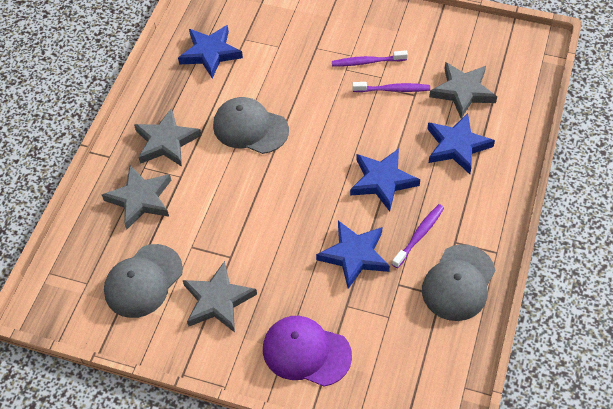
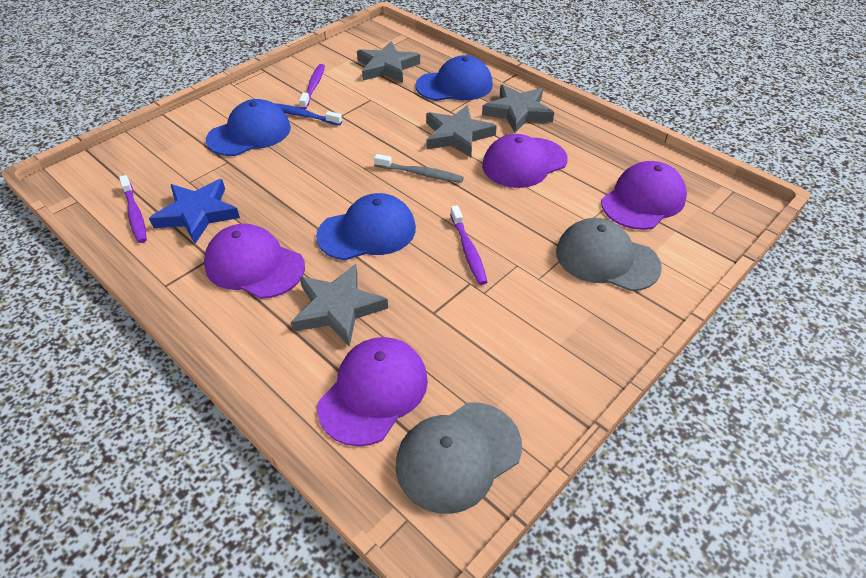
blue cap: 0 -> 3
blue star: 4 -> 1
blue toothbrush: 0 -> 1
grey cap: 3 -> 2
grey toothbrush: 0 -> 1
purple cap: 1 -> 4

